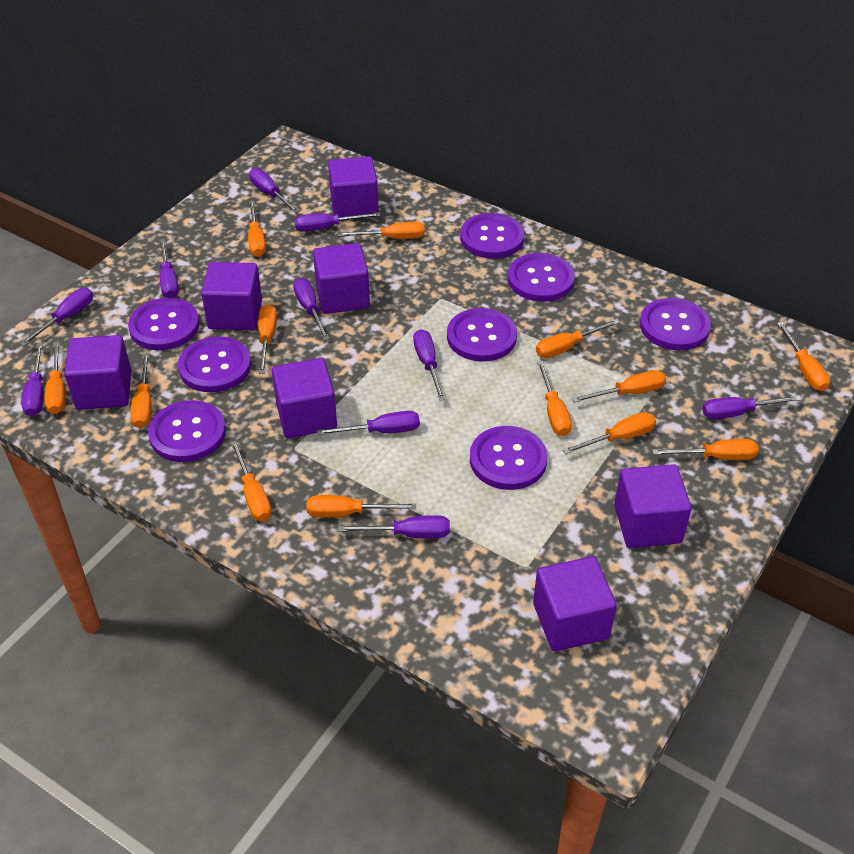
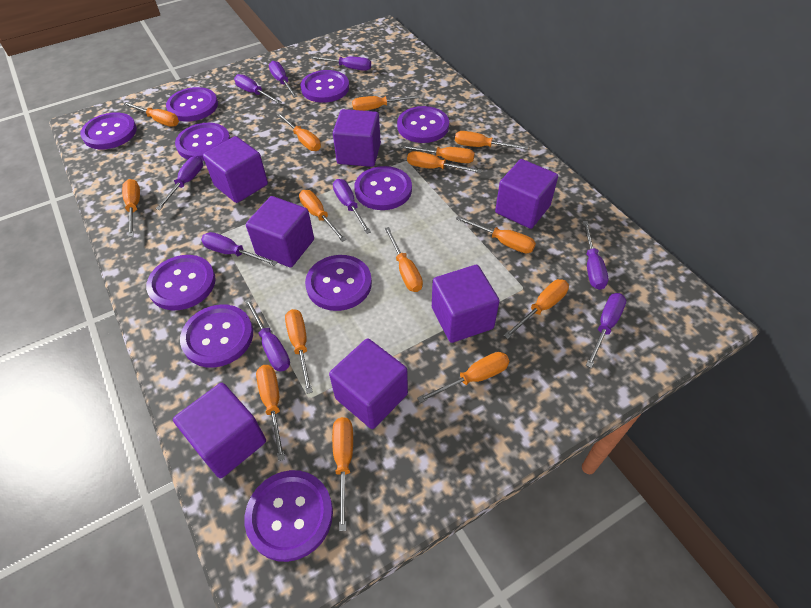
orange screwdriver: 13 -> 15
purple button: 8 -> 10
purple screwdriver: 10 -> 9

